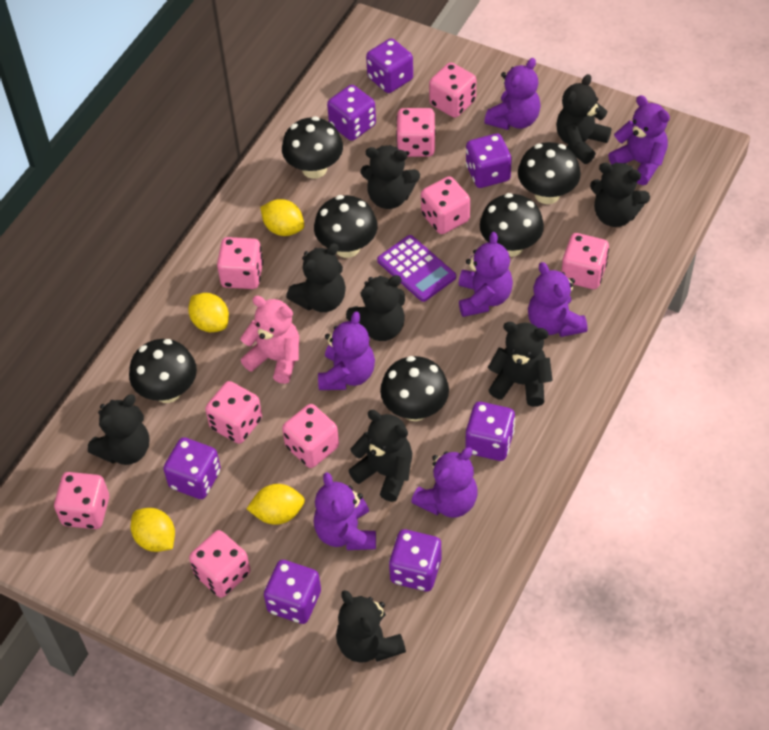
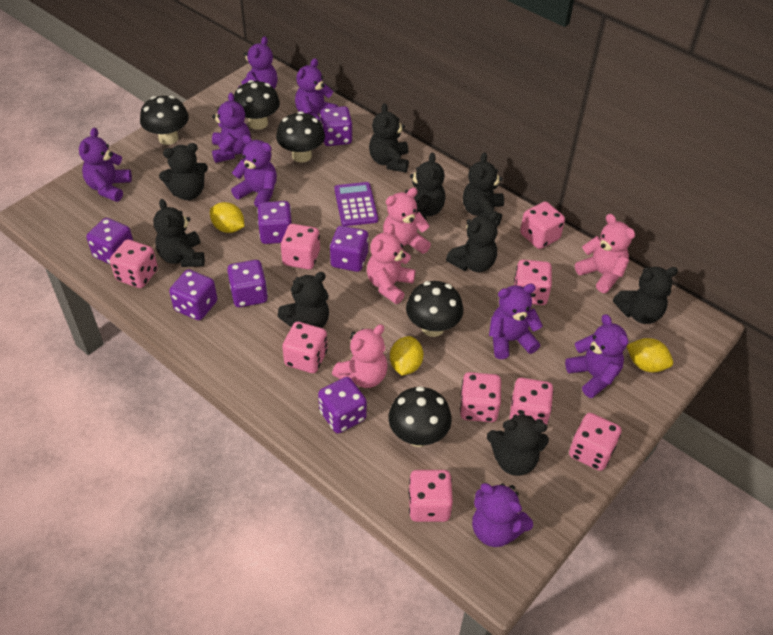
black mushroom: 6 -> 5
pink teddy bear: 1 -> 4
purple teddy bear: 7 -> 8
yellow lemon: 4 -> 3

